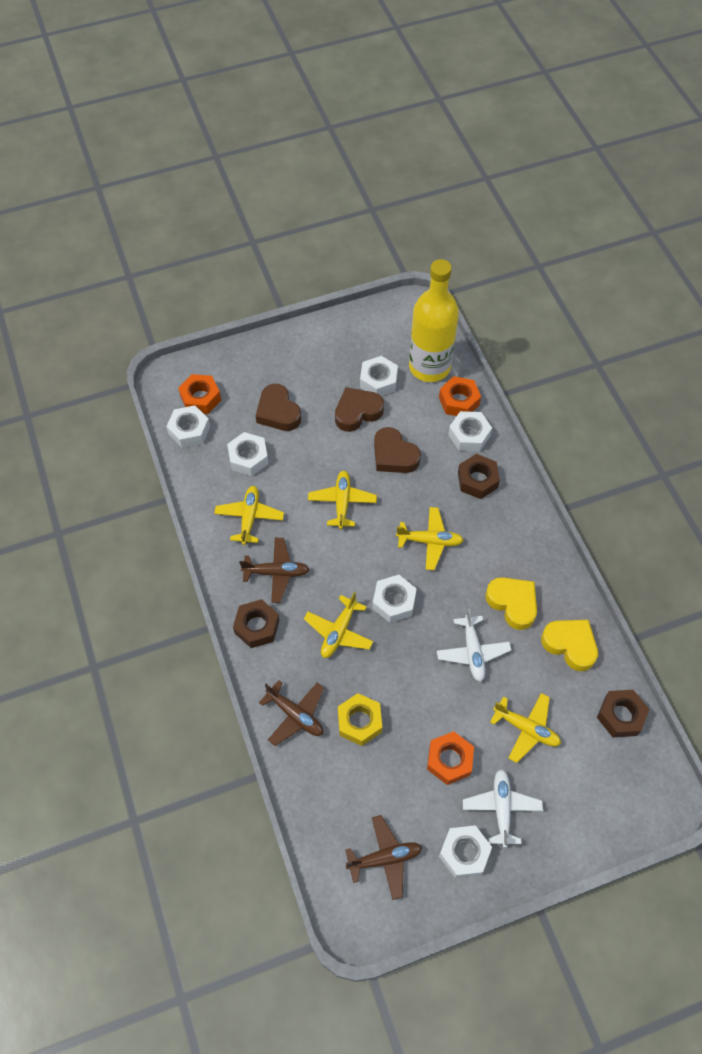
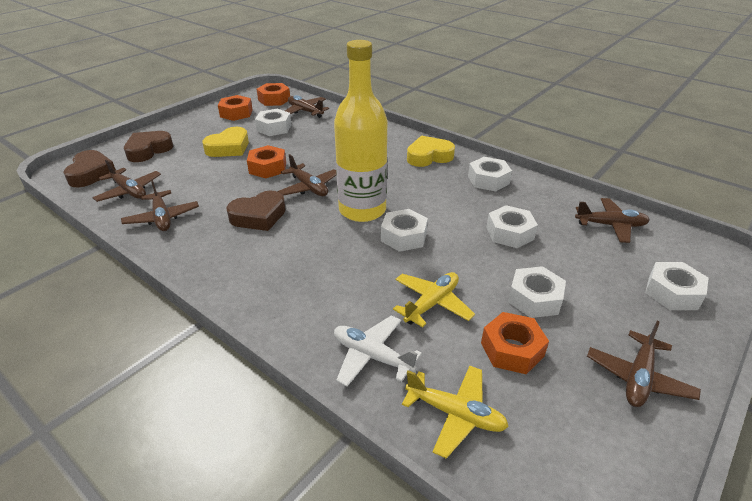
brown nut: 3 -> 0
brown plane: 3 -> 6
orange nut: 3 -> 4
white plane: 2 -> 1
yellow nut: 1 -> 0
yellow plane: 5 -> 2

